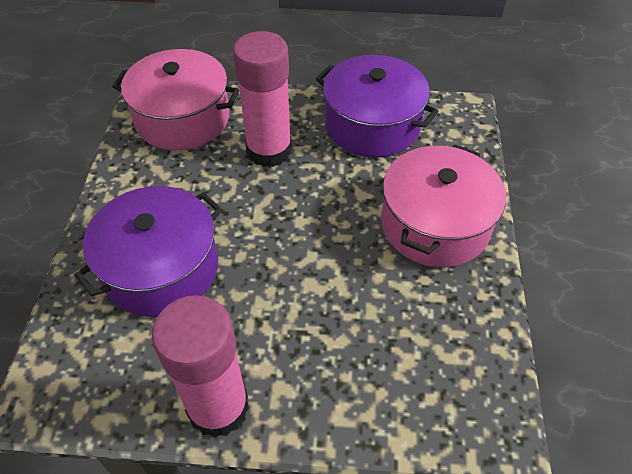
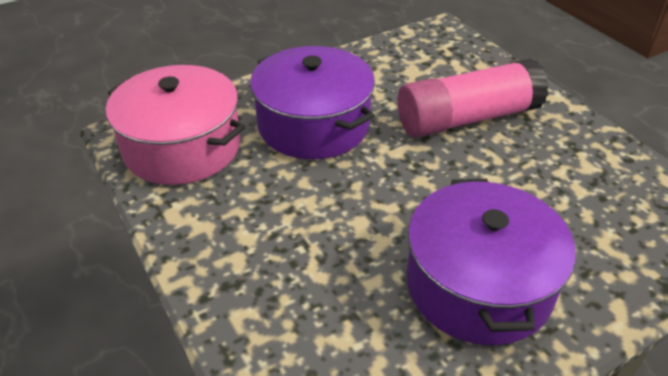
pink glue stick: 2 -> 1
pink pot: 2 -> 1

